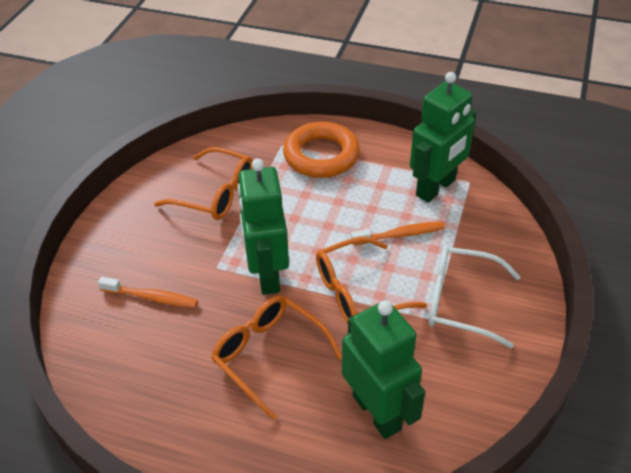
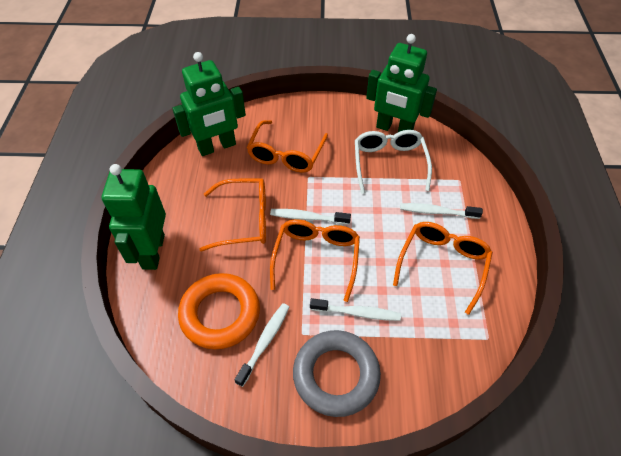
grey ring: 0 -> 1
orange glasses: 3 -> 4
orange toothbrush: 2 -> 0
white toothbrush: 0 -> 4

